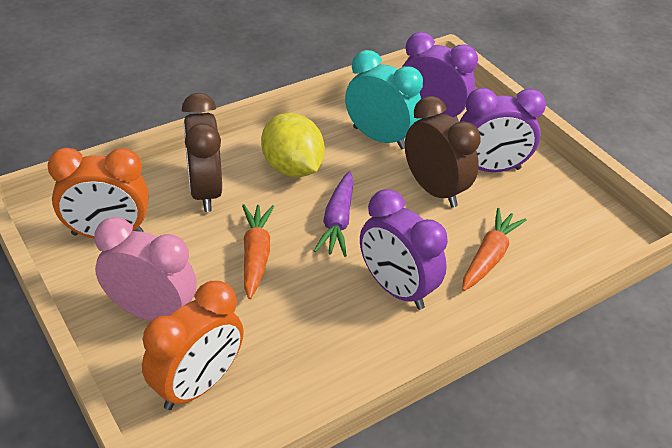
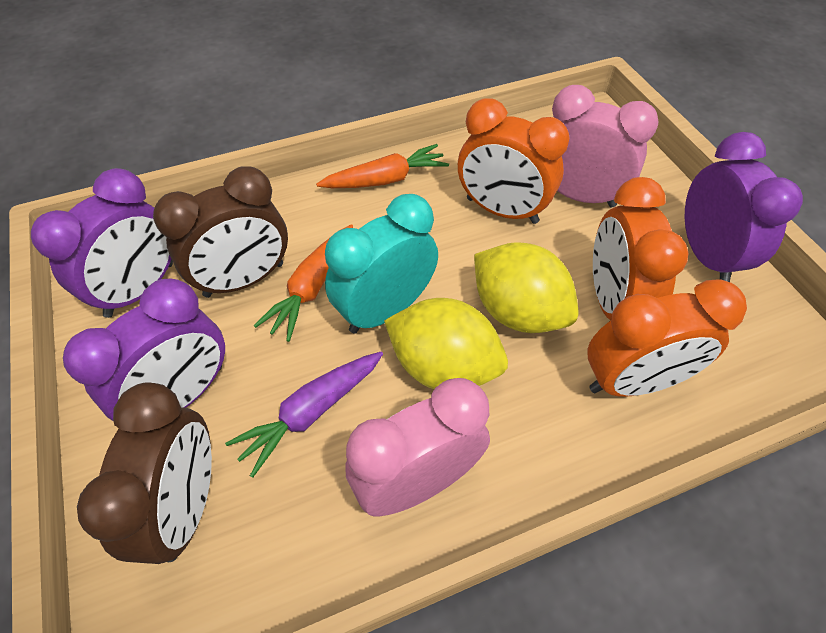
orange clock: 2 -> 3
pink clock: 1 -> 2
yellow lemon: 1 -> 2

